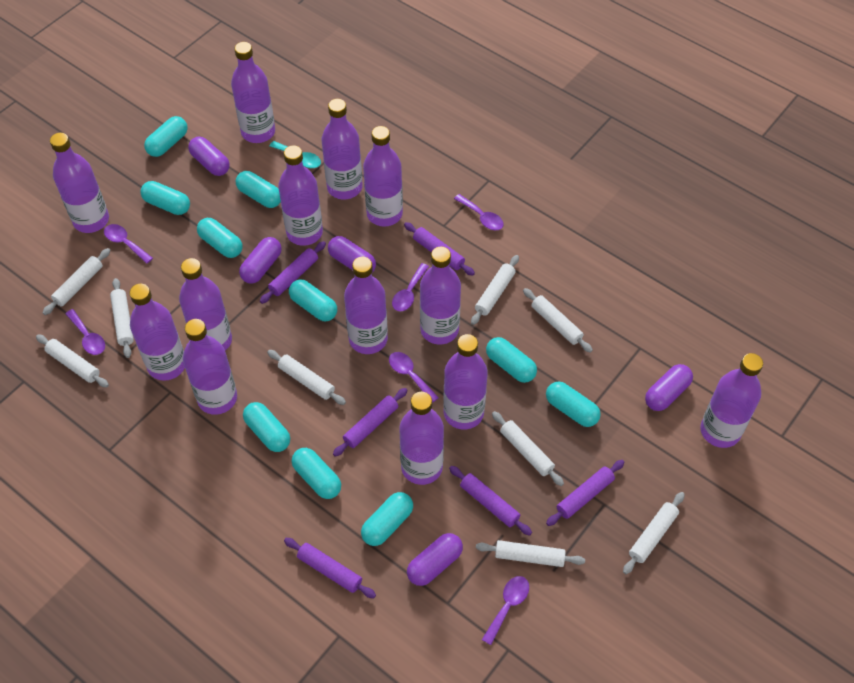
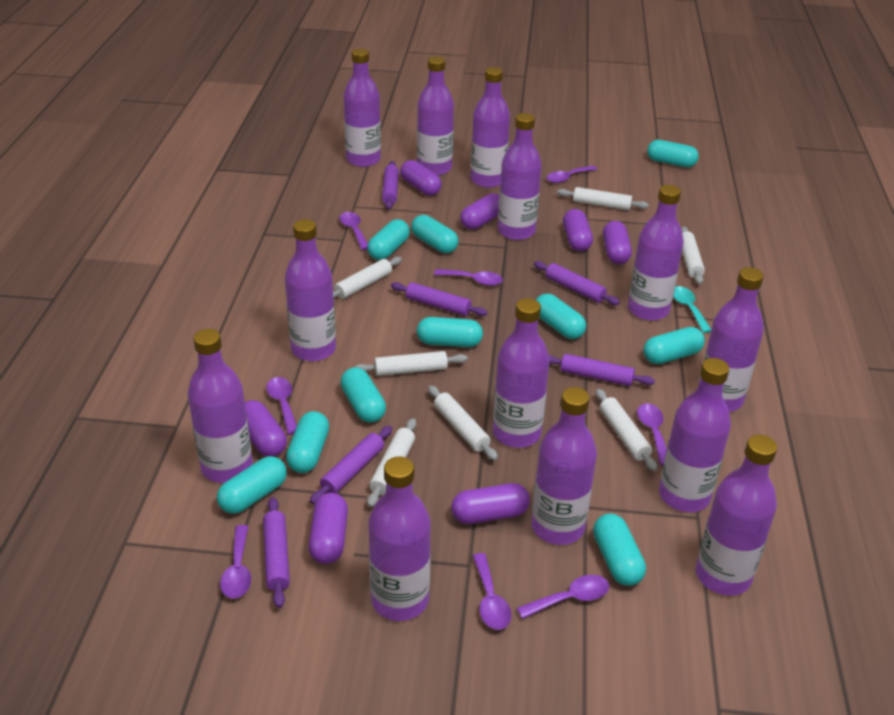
purple capsule: 5 -> 7
purple spoon: 6 -> 8
white rolling pin: 9 -> 7

